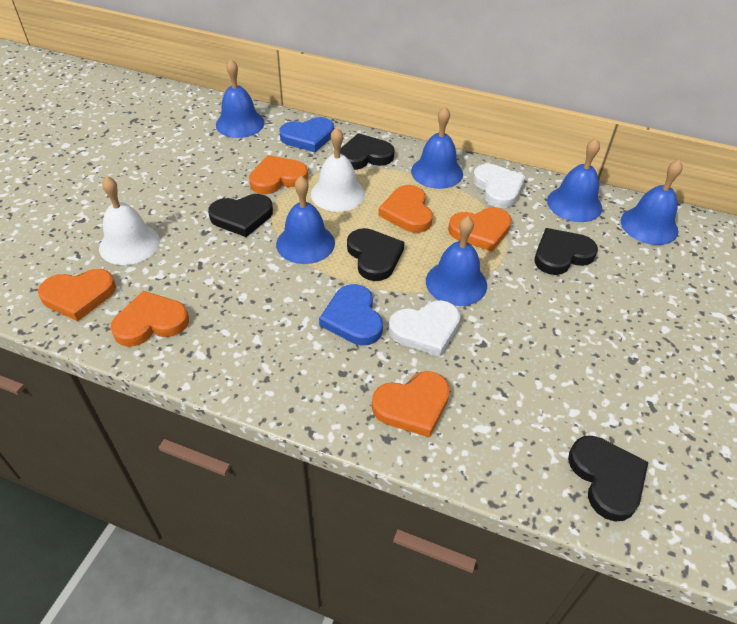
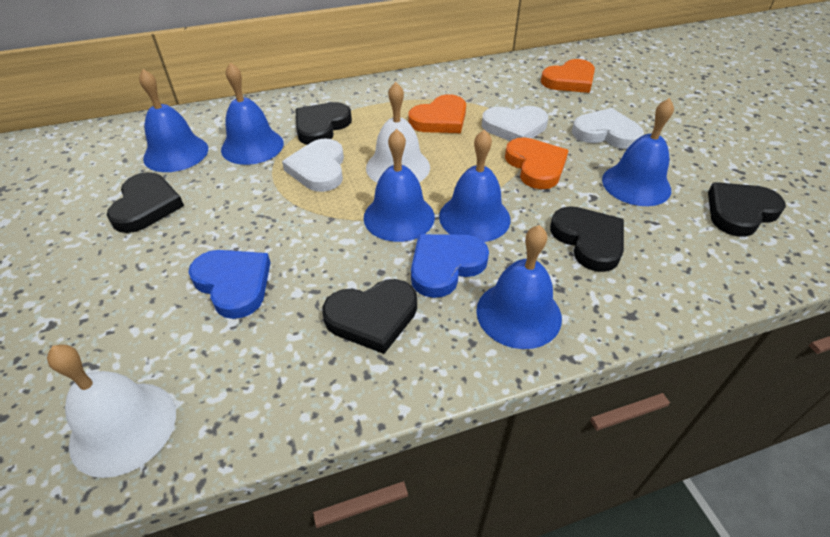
orange heart: 6 -> 3
white heart: 2 -> 3

